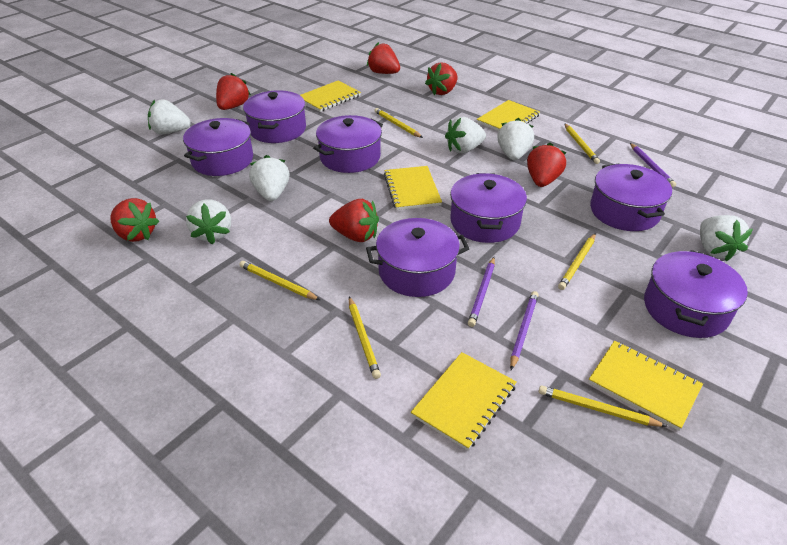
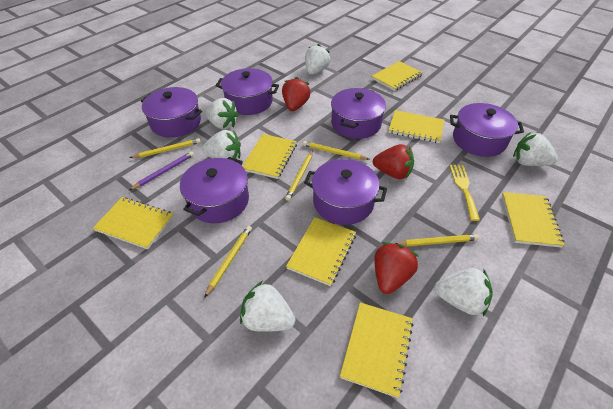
purple pencil: 3 -> 1
purple pot: 7 -> 6
red strawberry: 6 -> 3
yellow fork: 0 -> 1
yellow notebook: 5 -> 7
yellow pencil: 6 -> 5

